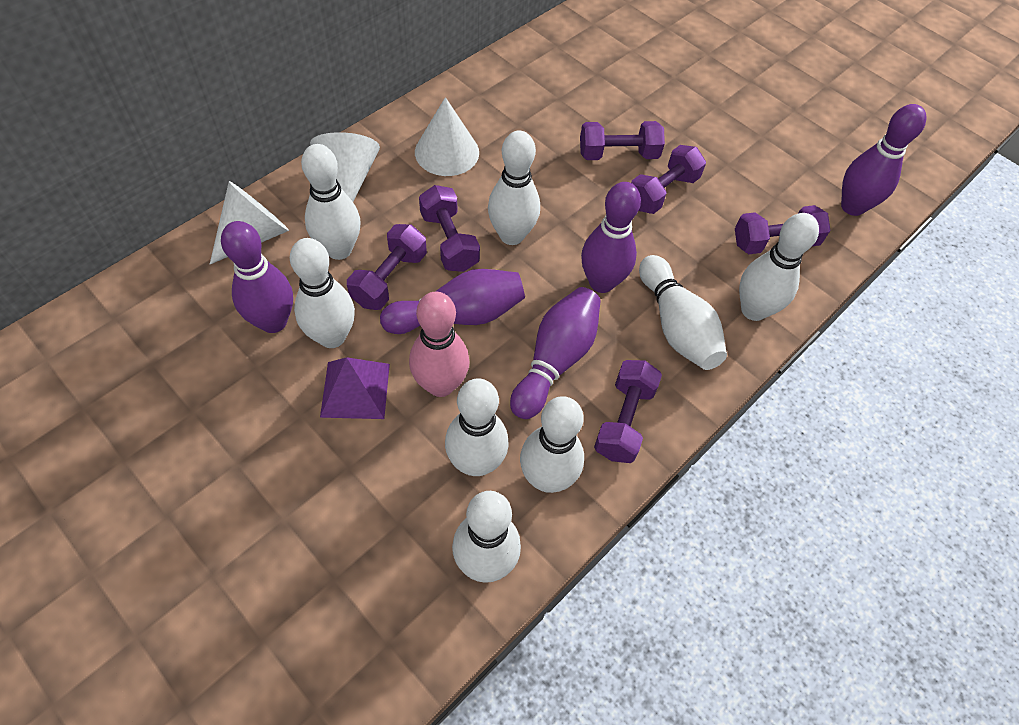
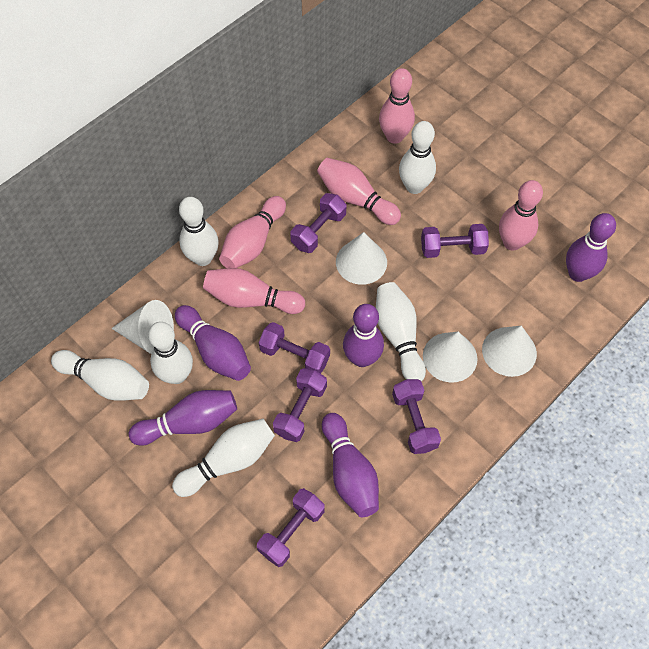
pink bowling pin: 1 -> 5
purple pyramid: 1 -> 0
white bowling pin: 8 -> 6
white cone: 3 -> 4

